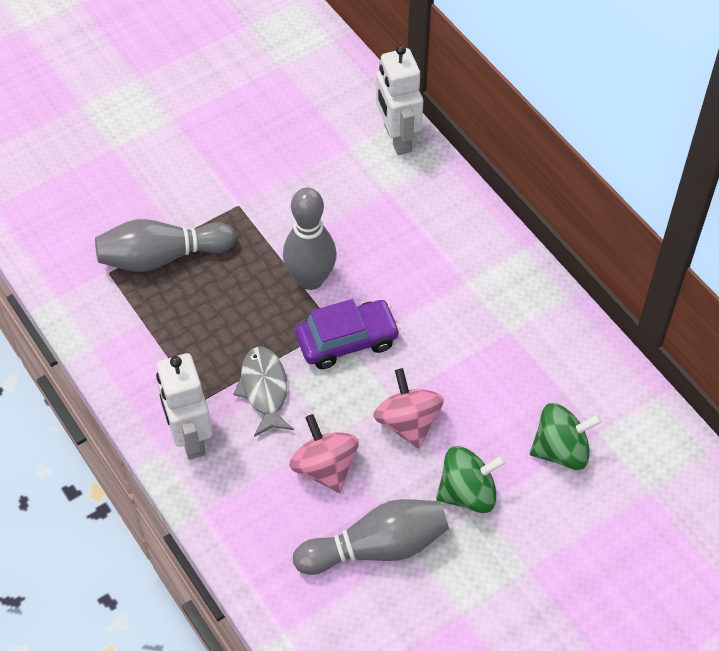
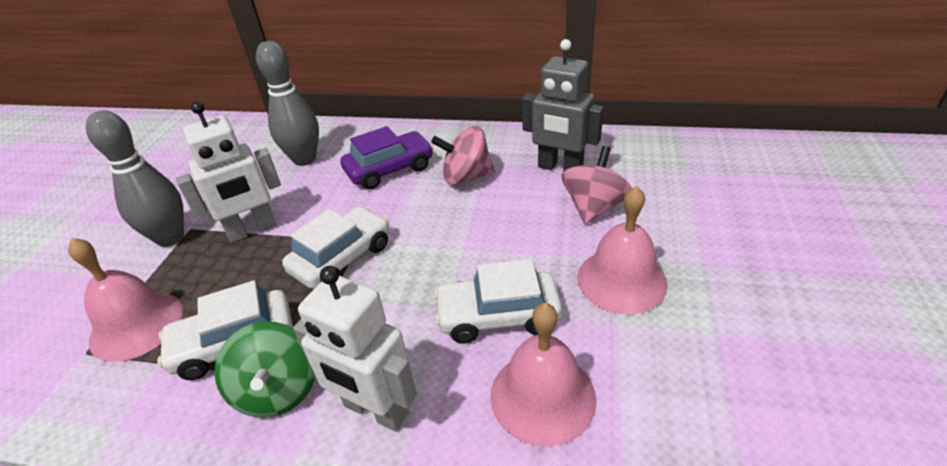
green spinning top: 2 -> 1
grey bowling pin: 3 -> 2
grey fish: 1 -> 0
grey robot: 0 -> 1
pink bell: 0 -> 3
white car: 0 -> 3

